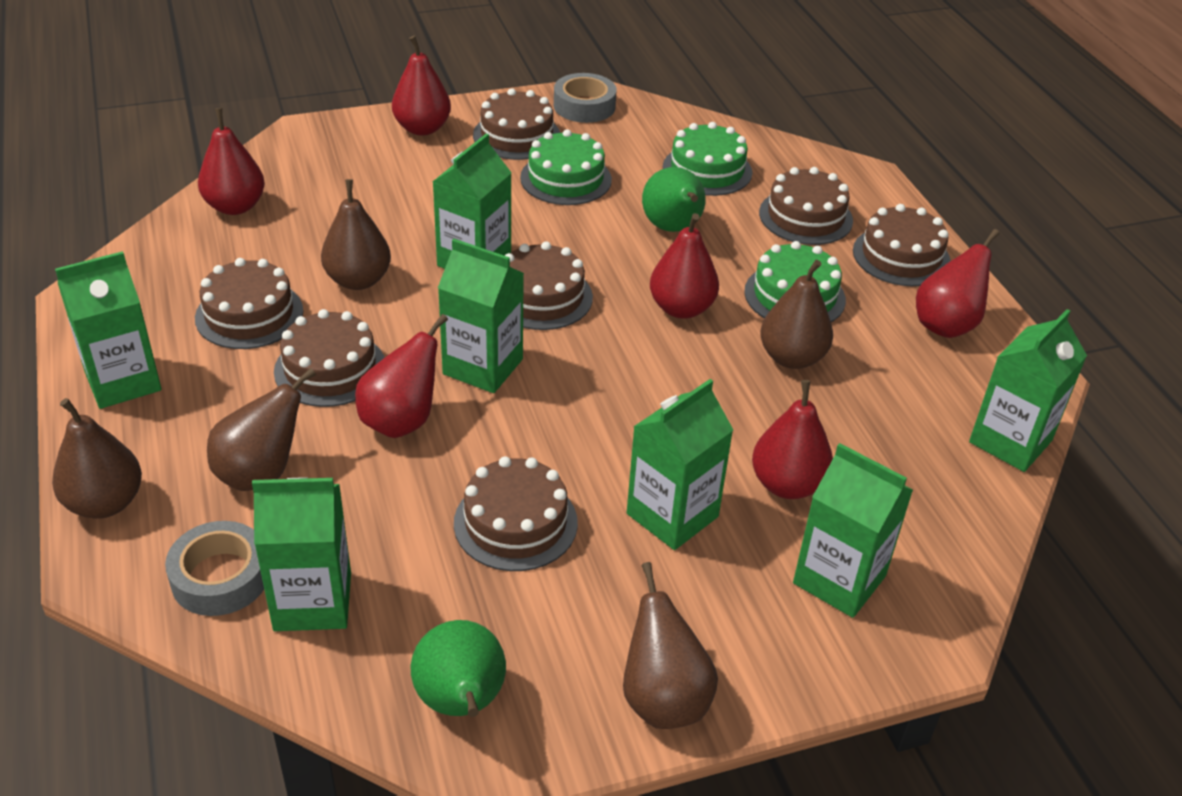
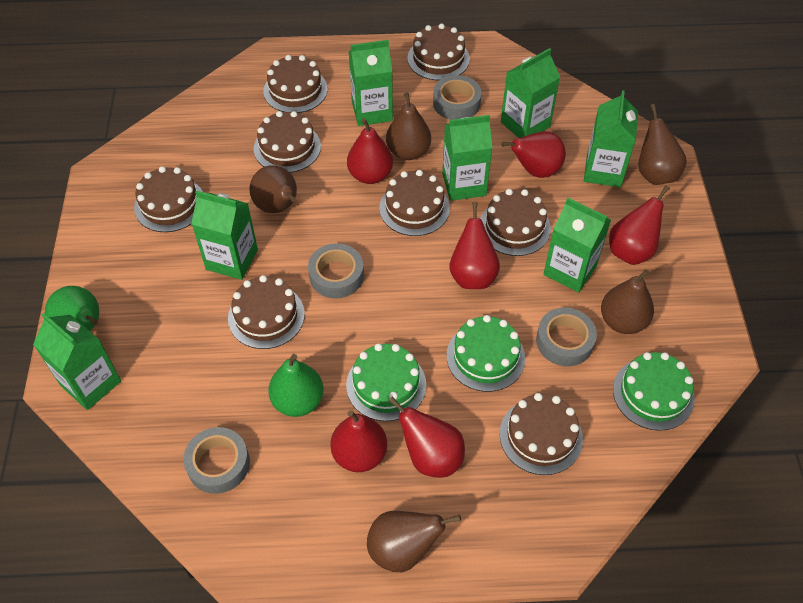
brown cake: 7 -> 8
grey tape: 2 -> 4

